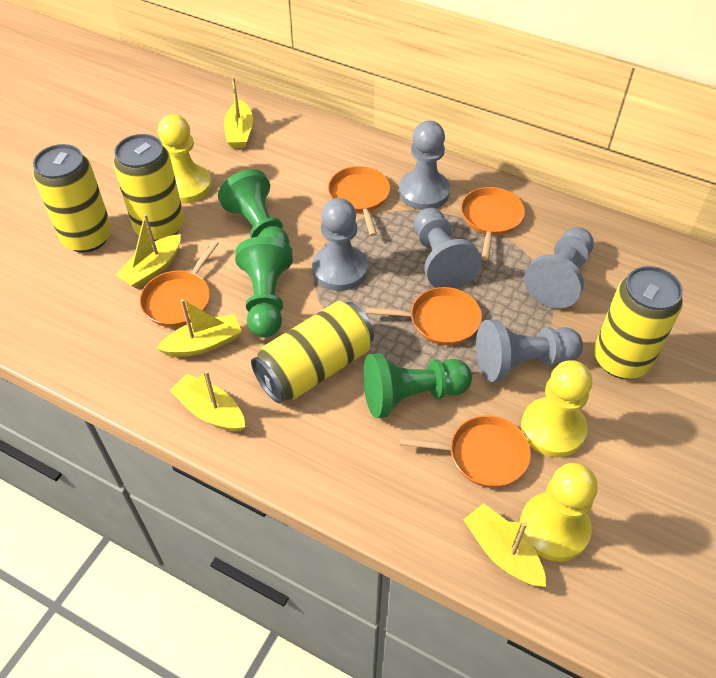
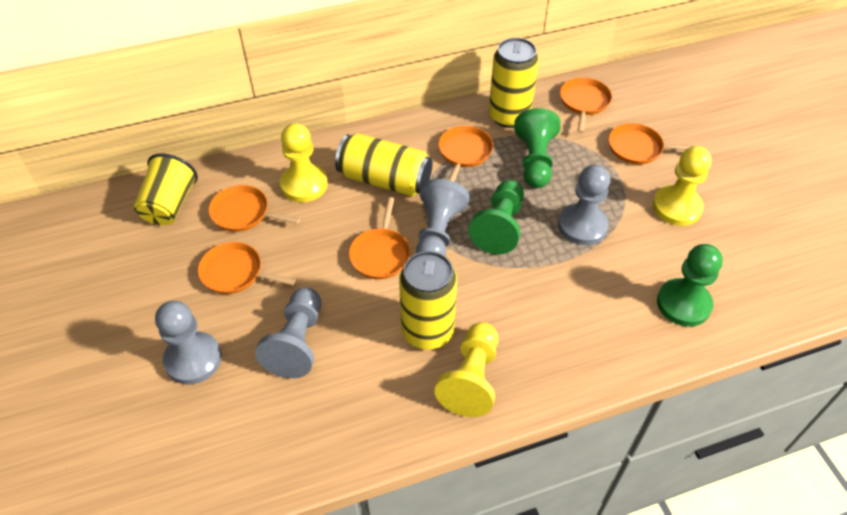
grey pawn: 5 -> 4
orange pan: 5 -> 6
yellow boat: 5 -> 0
yellow can: 4 -> 3
yellow cup: 0 -> 1

